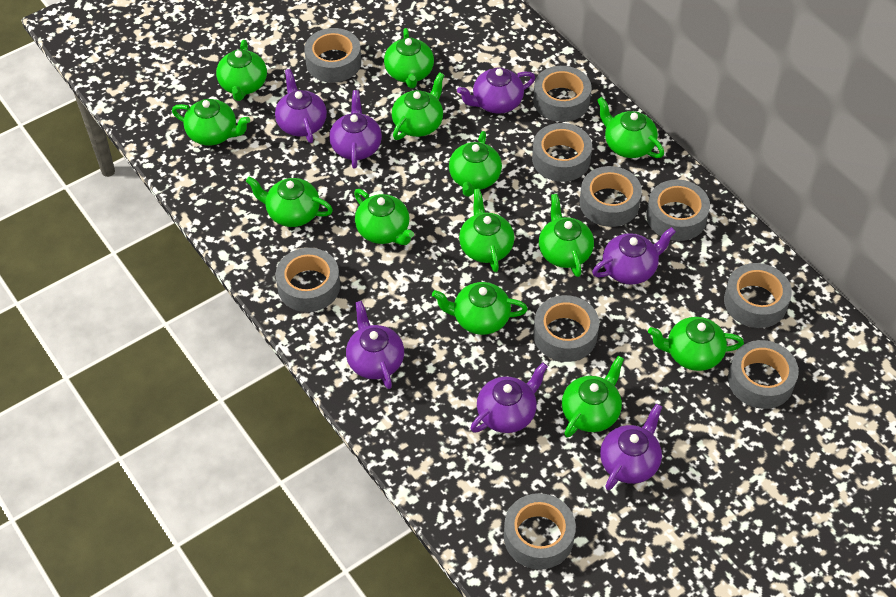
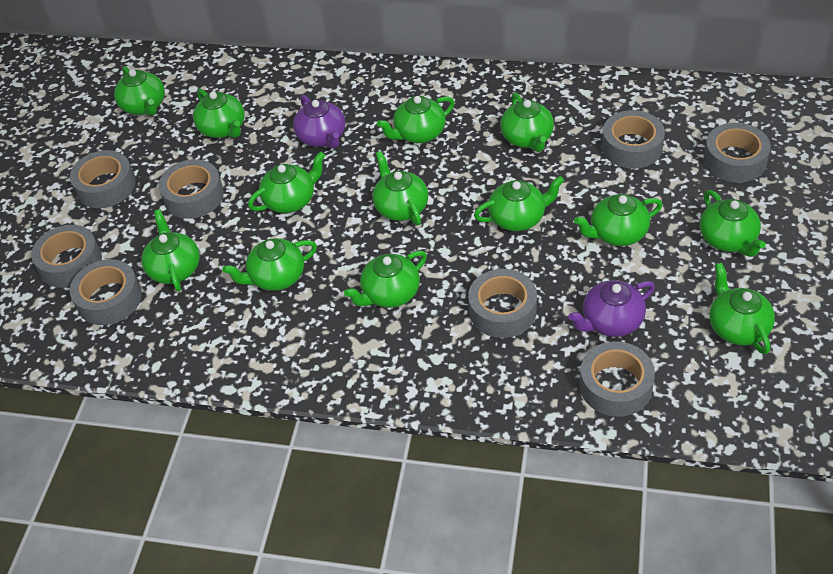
grey tape: 10 -> 8
purple teapot: 7 -> 2

